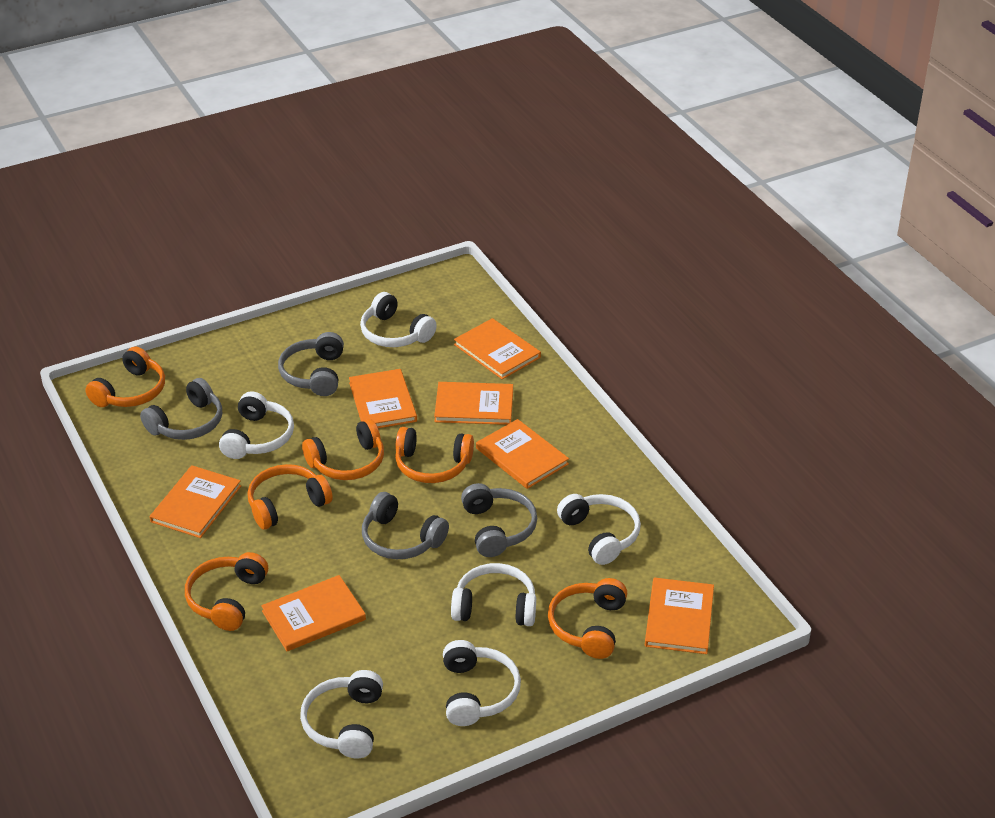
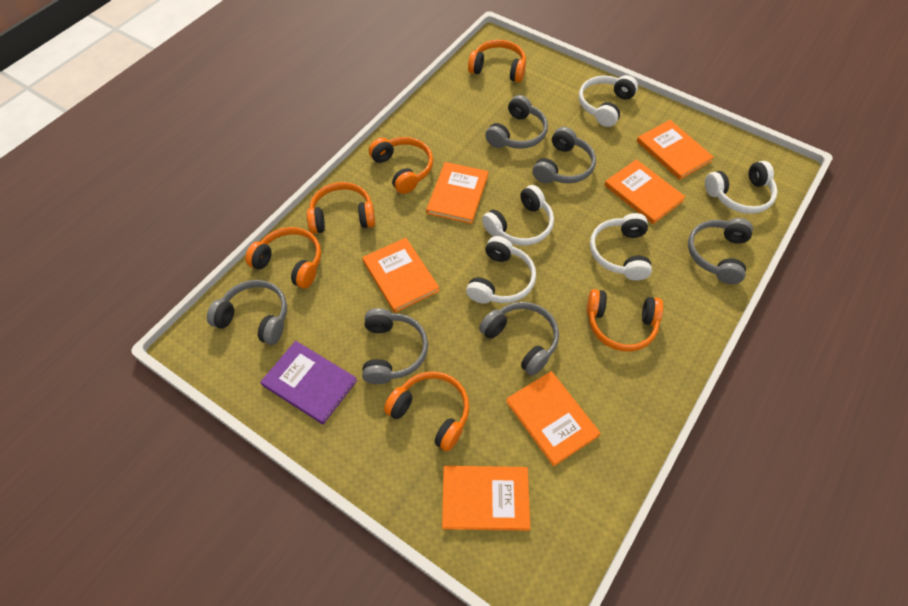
grey headphones: 4 -> 6
orange book: 7 -> 6
purple book: 0 -> 1
white headphones: 6 -> 5

